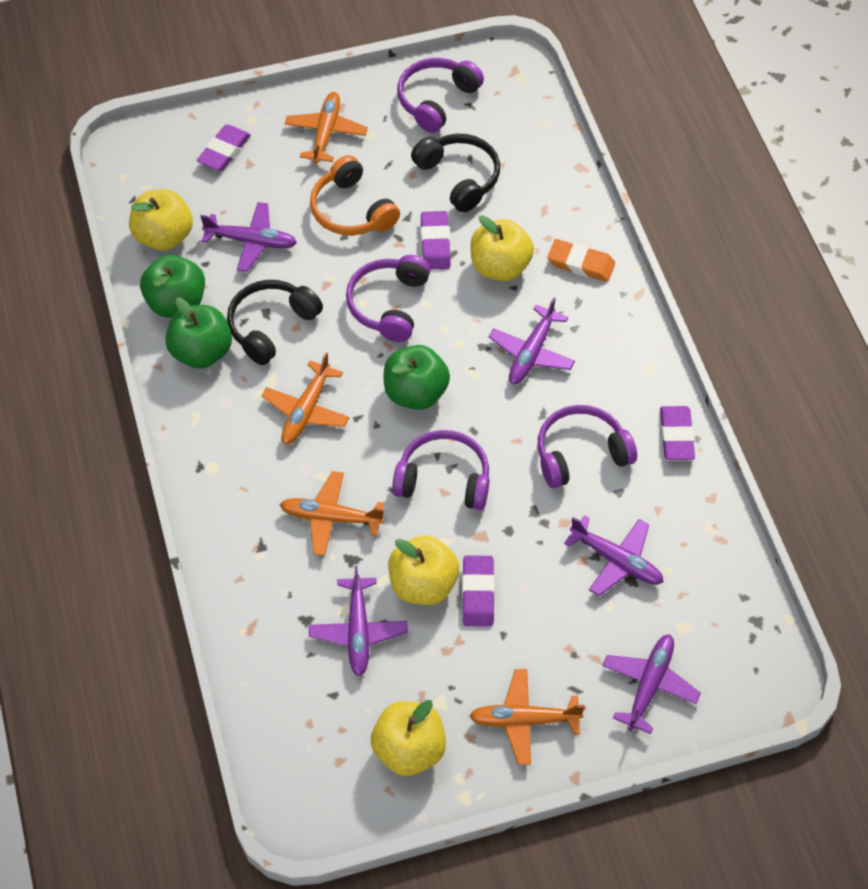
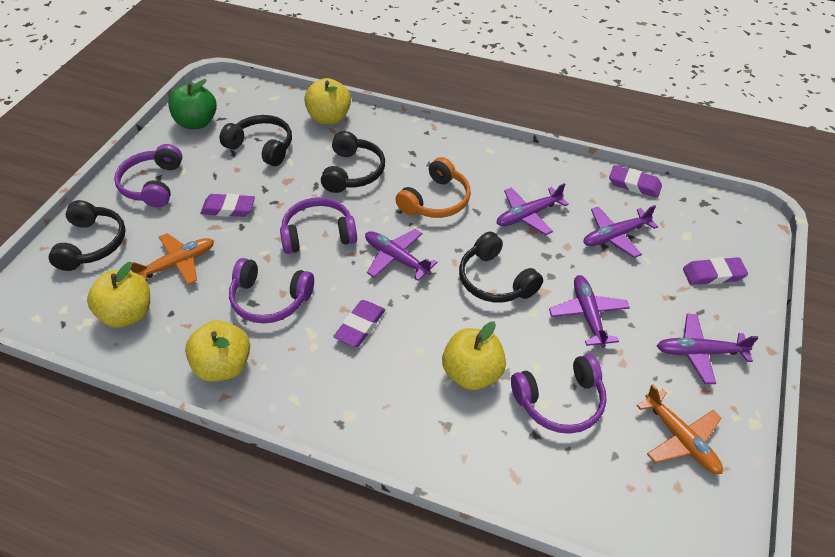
black headphones: 2 -> 4
green apple: 3 -> 1
orange eraser: 1 -> 0
orange plane: 4 -> 2

